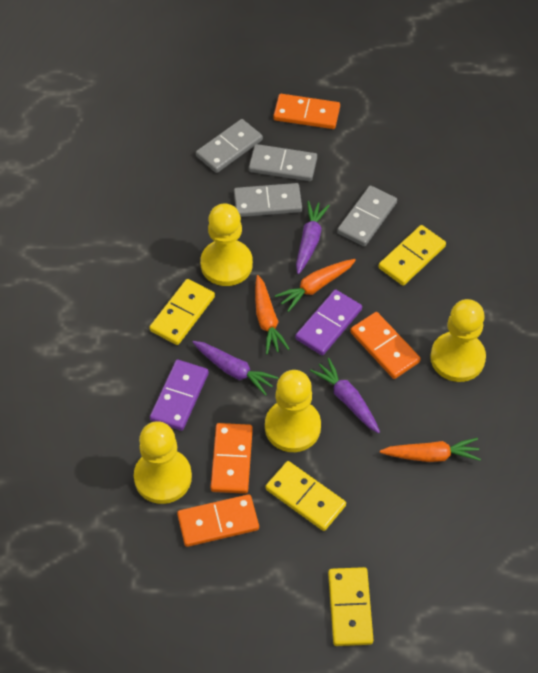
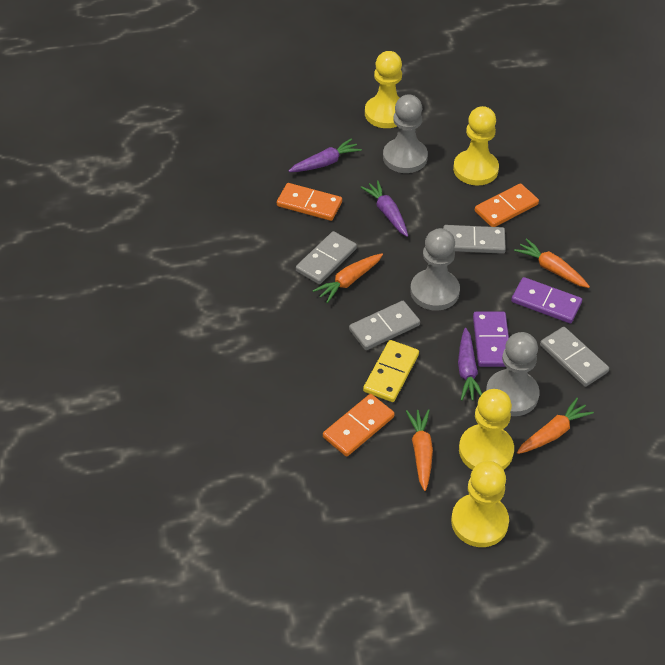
grey pawn: 0 -> 3
orange carrot: 3 -> 4
orange domino: 4 -> 3
yellow domino: 4 -> 1

